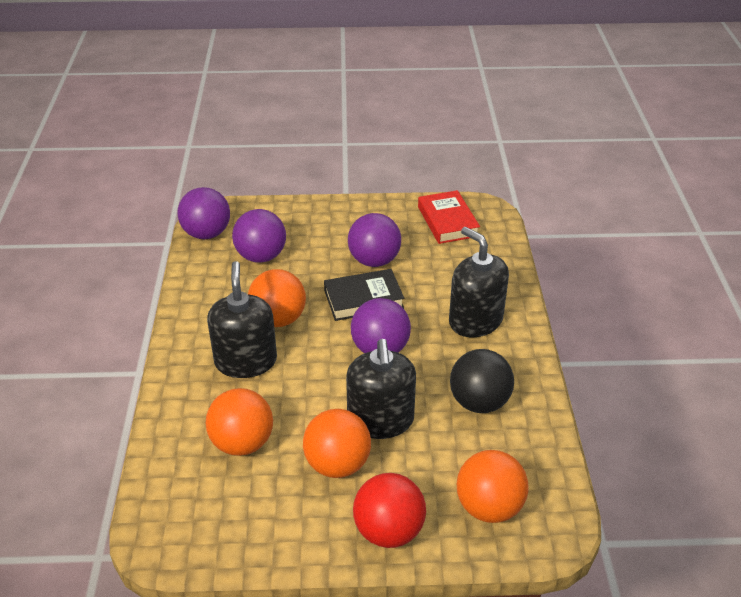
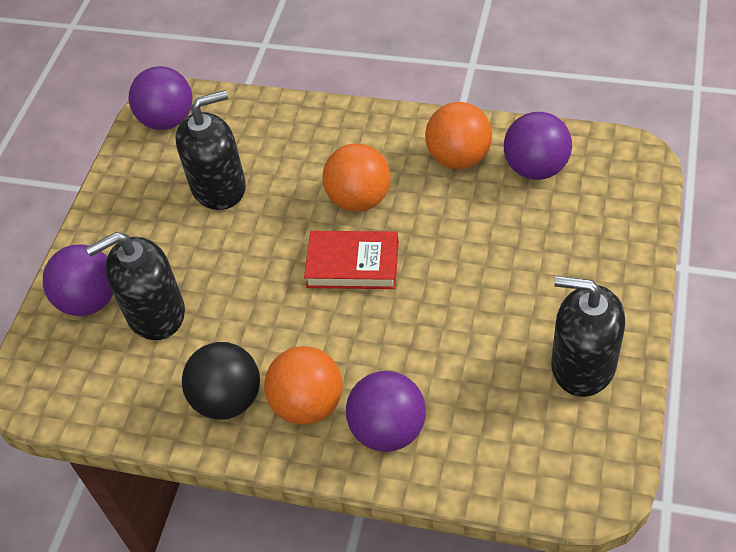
black book: 1 -> 0
orange ball: 4 -> 3
red ball: 1 -> 0

